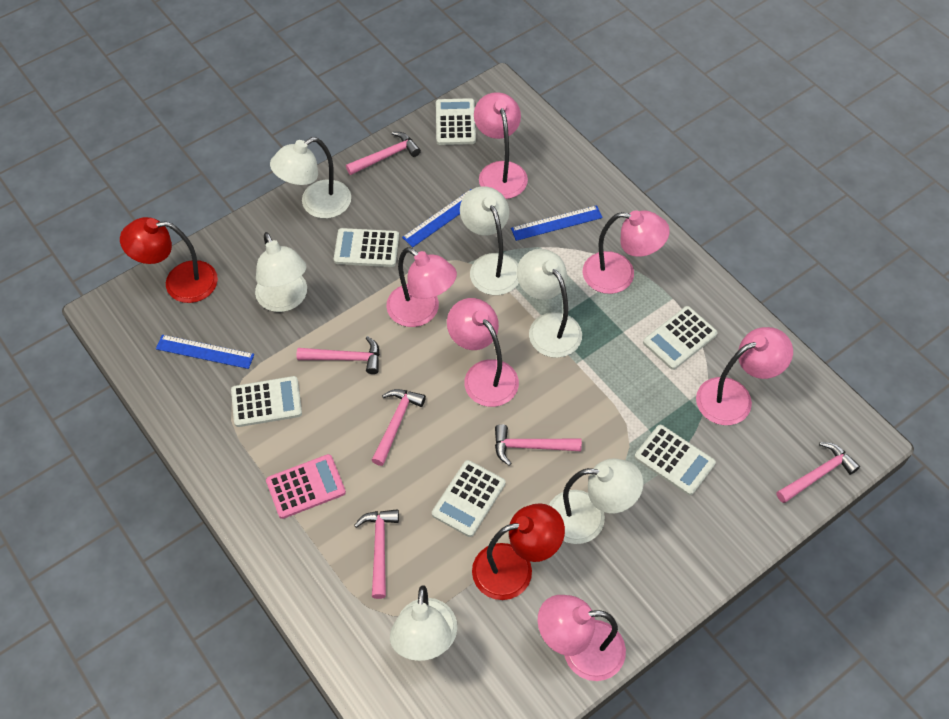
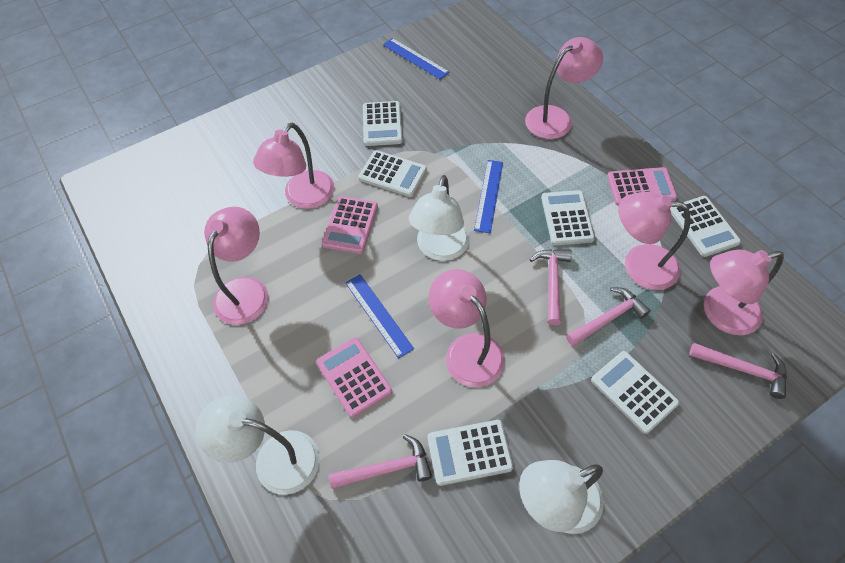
pink calculator: 1 -> 3
pink hammer: 6 -> 4
red lamp: 2 -> 0
white lamp: 6 -> 3

